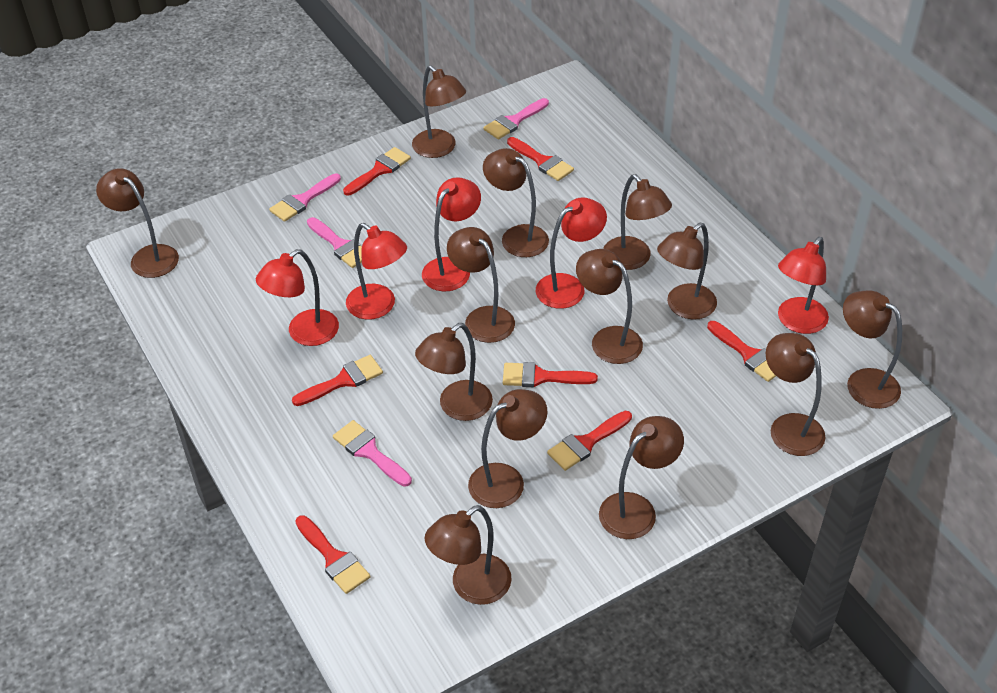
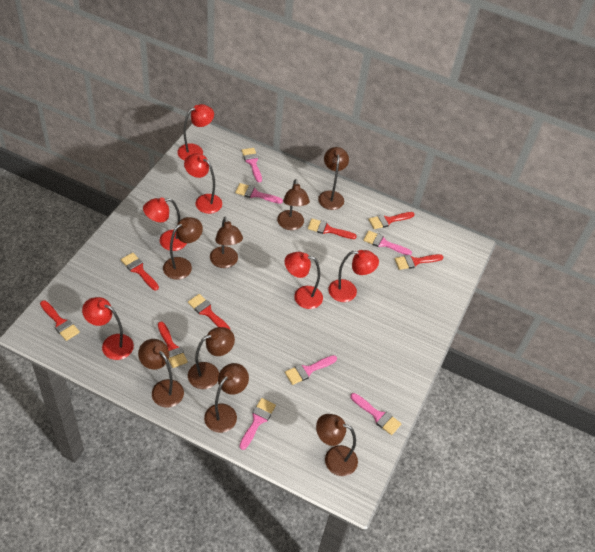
brown lamp: 13 -> 8
pink brush: 4 -> 6
red lamp: 5 -> 6

